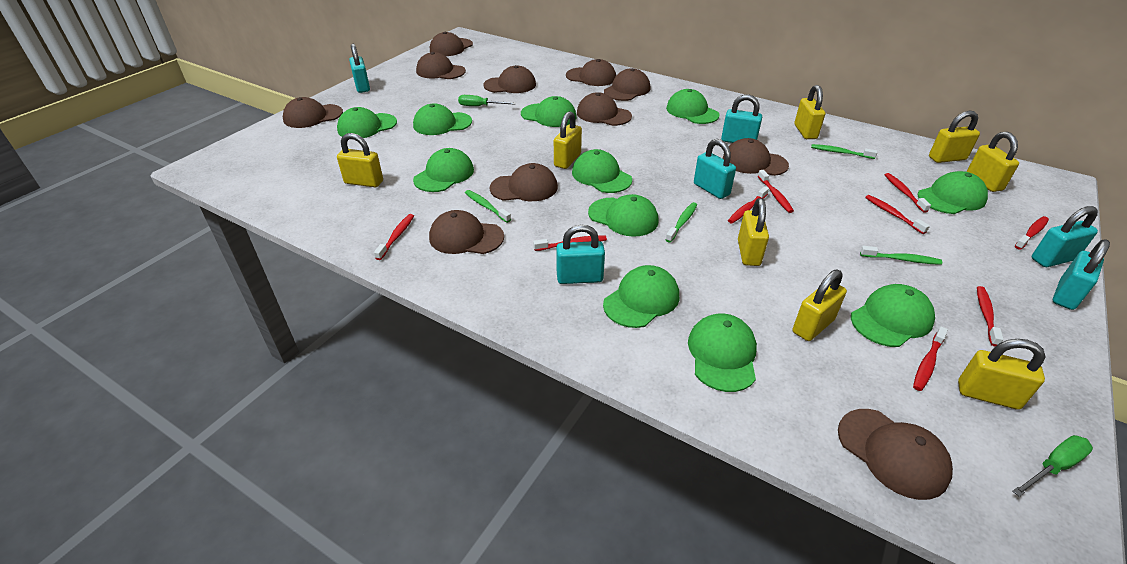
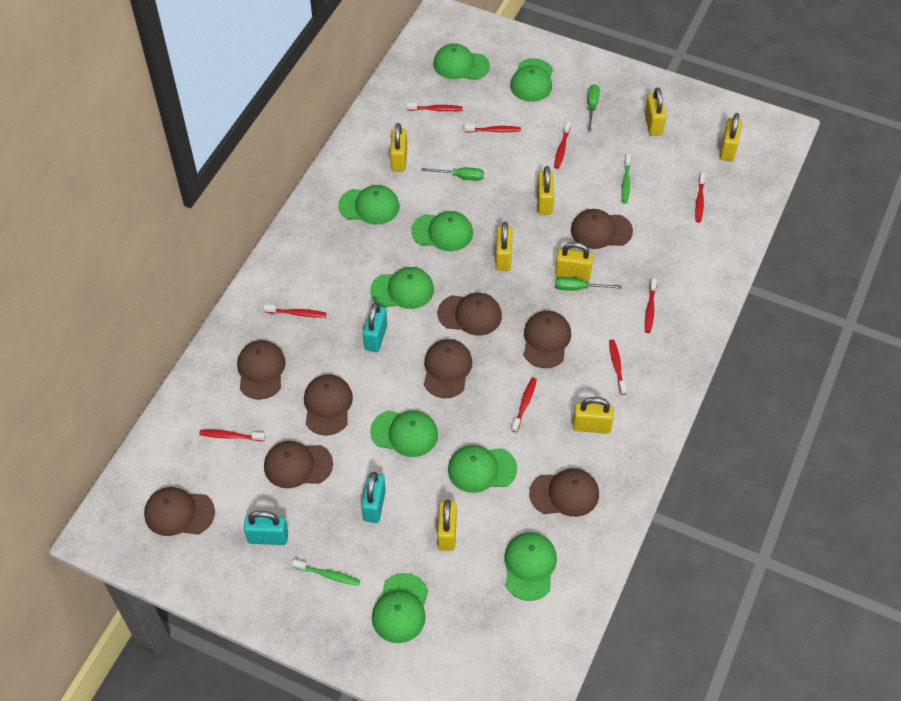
brown cap: 11 -> 9
green cap: 11 -> 9
green screwdriver: 2 -> 3
green toothbrush: 4 -> 2
turquoise padlock: 6 -> 3

